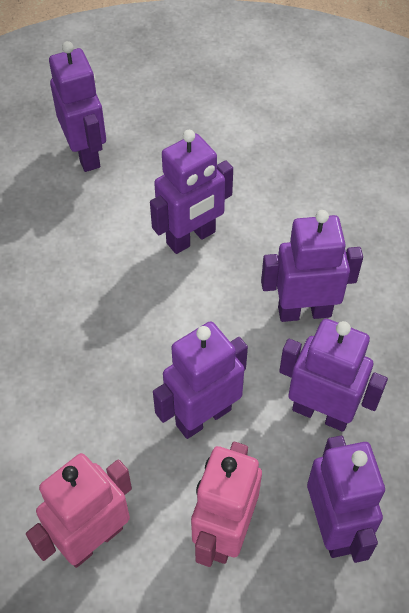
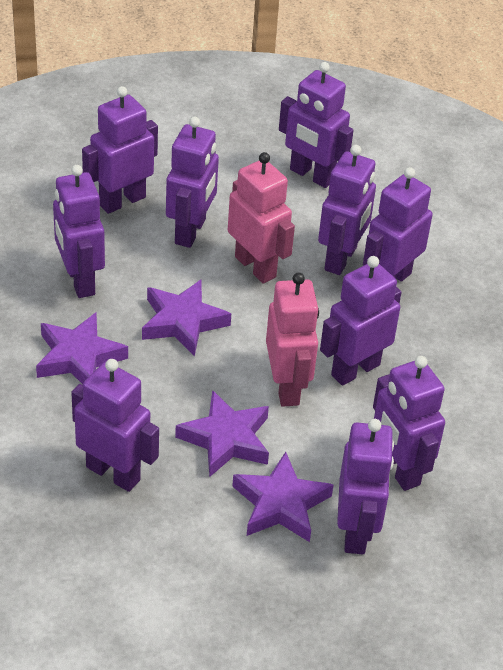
purple robot: 6 -> 10
purple star: 0 -> 4

